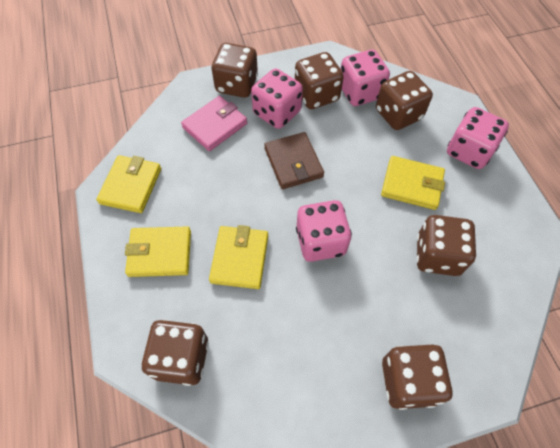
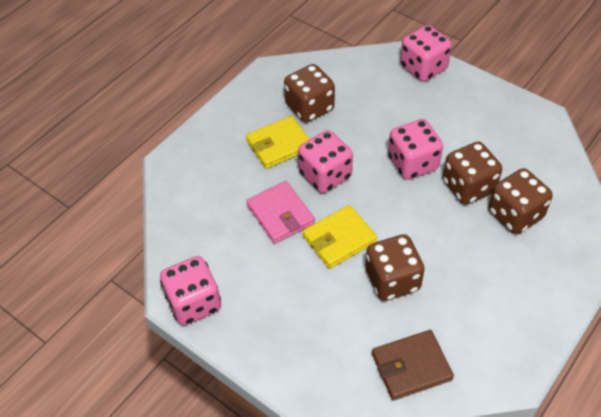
brown dice: 6 -> 4
yellow wallet: 4 -> 2

